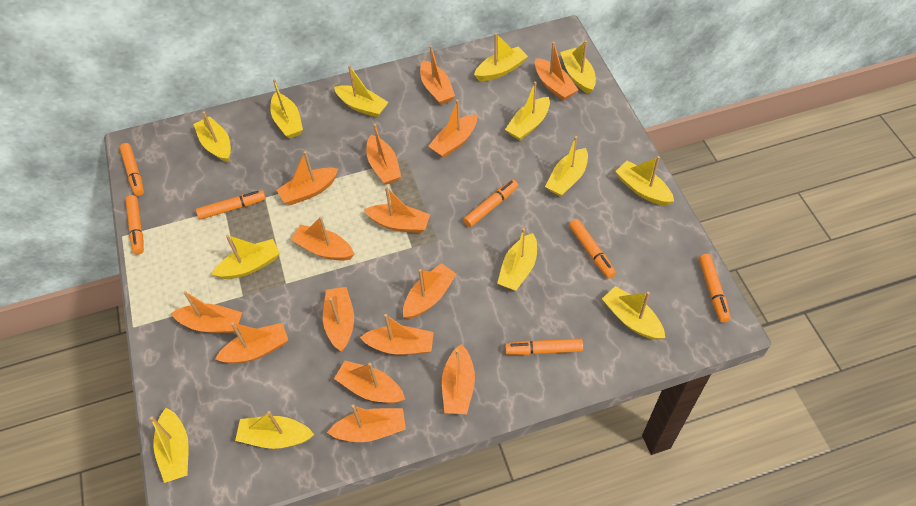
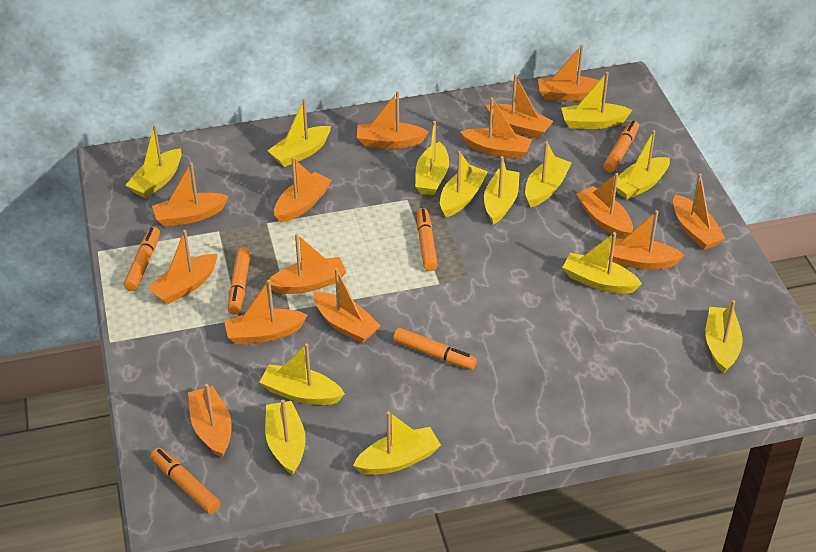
orange boat: 15 -> 14
orange marker: 7 -> 6

